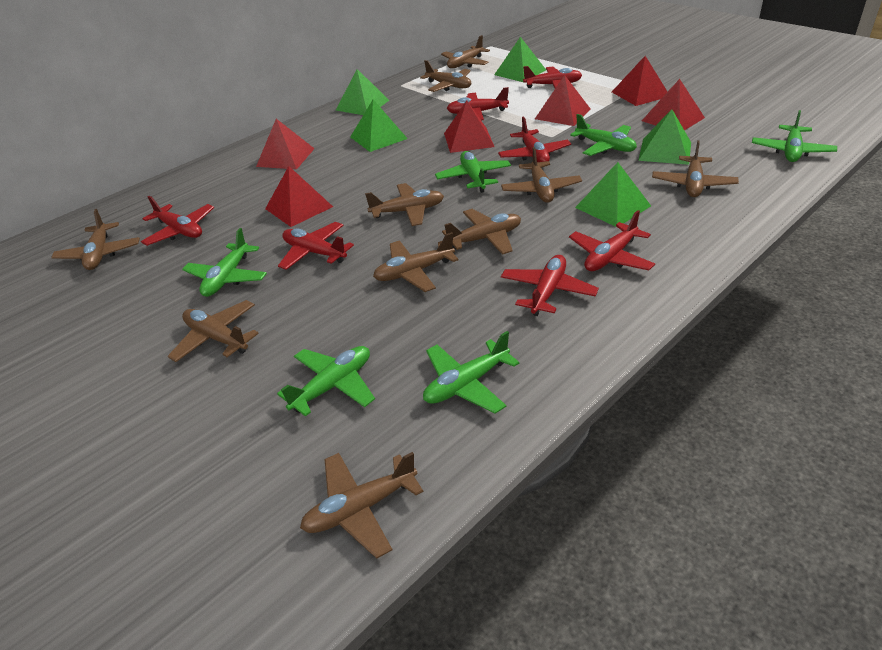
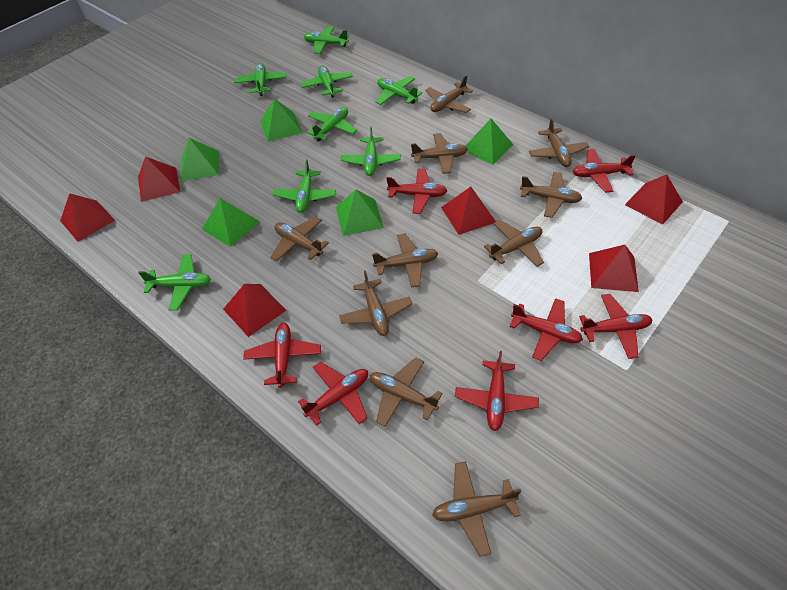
green plane: 6 -> 8

